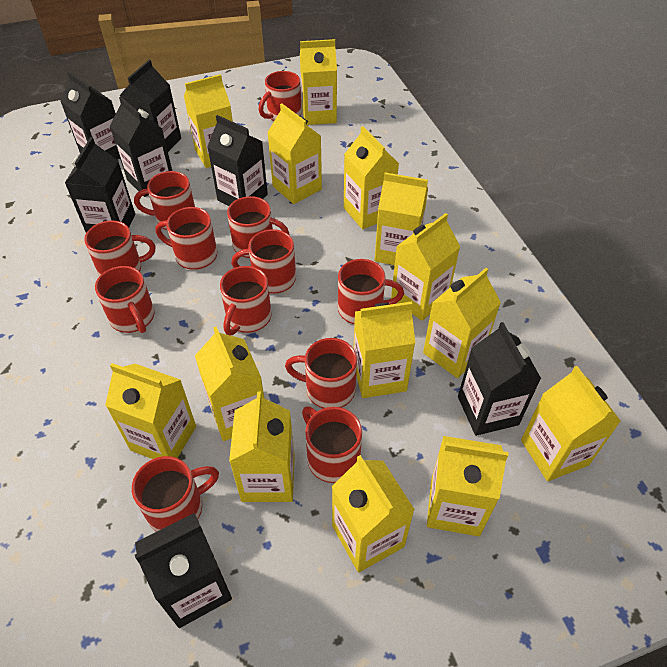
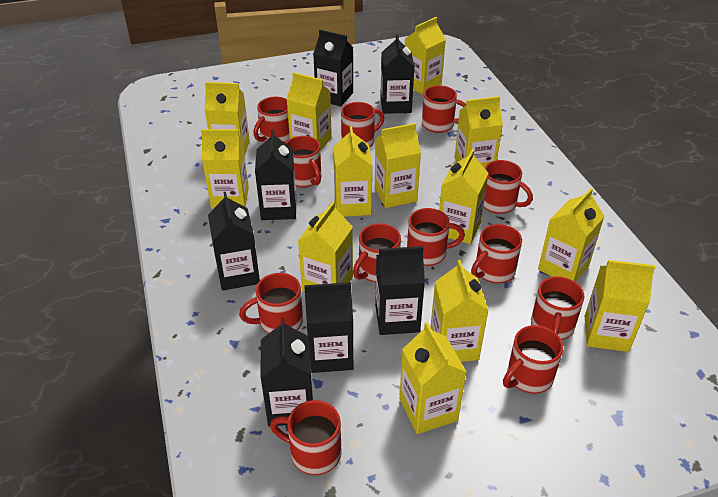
yellow carton: 14 -> 13

